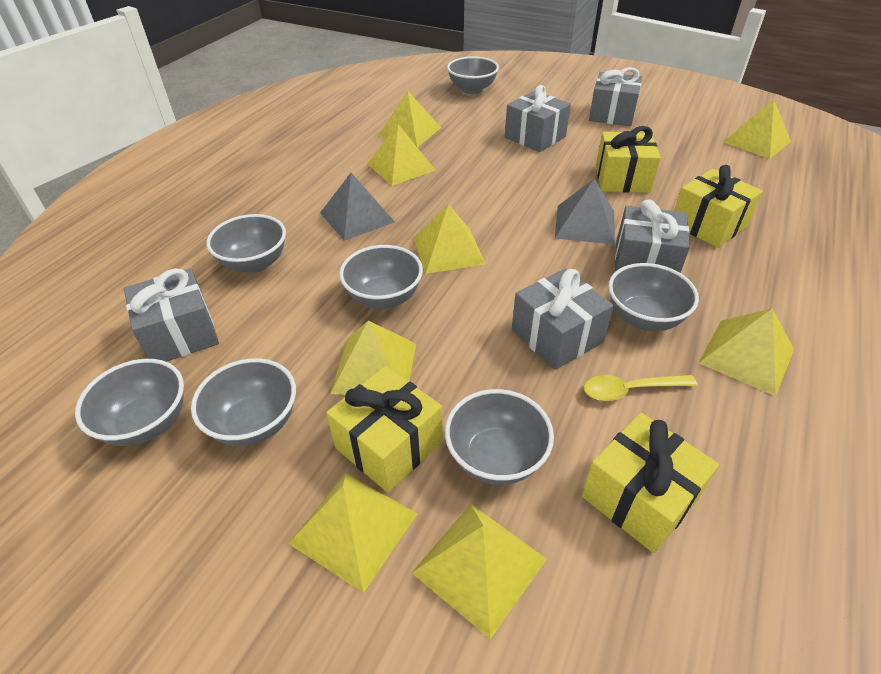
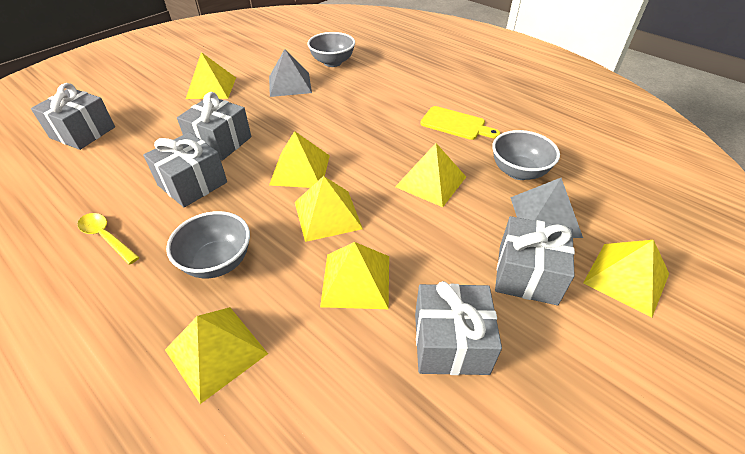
grey bowl: 7 -> 3
yellow cutting board: 0 -> 1
yellow gift: 4 -> 0
yellow pyramid: 8 -> 7

